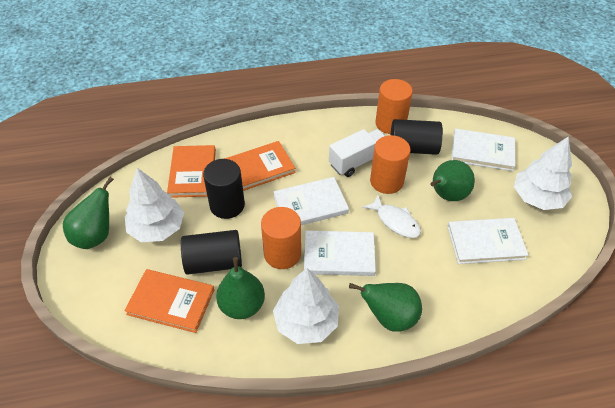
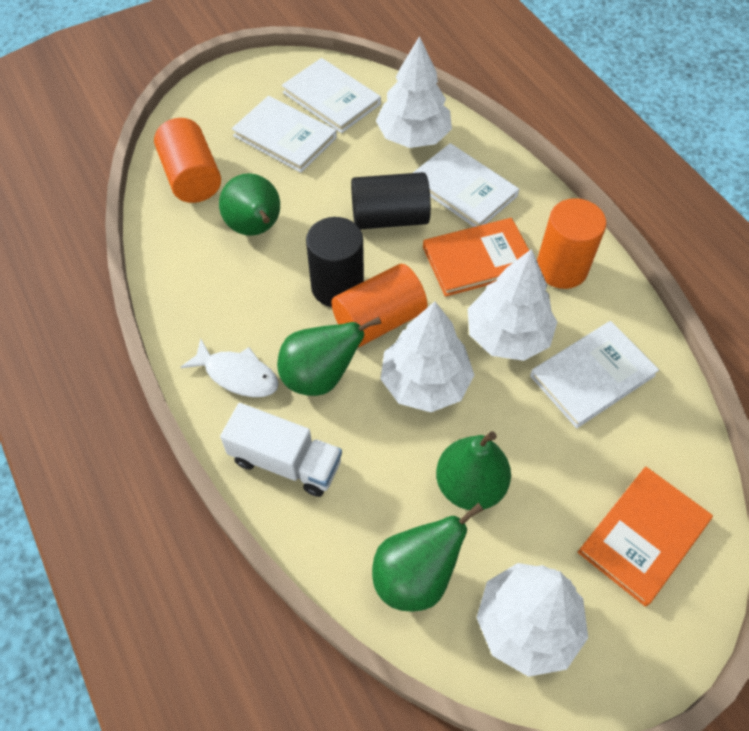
black cylinder: 3 -> 2
orange book: 3 -> 2
white tree: 3 -> 4

